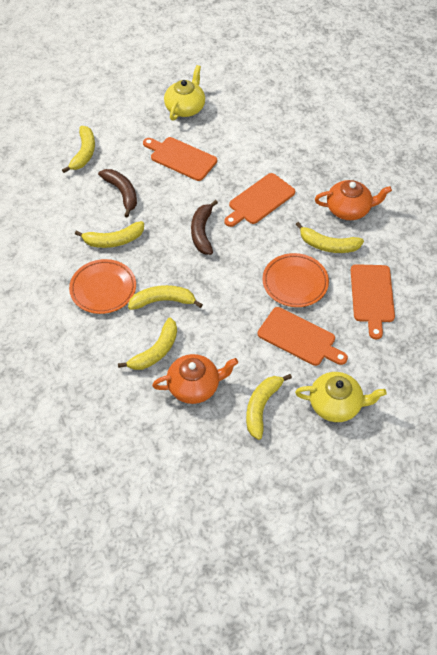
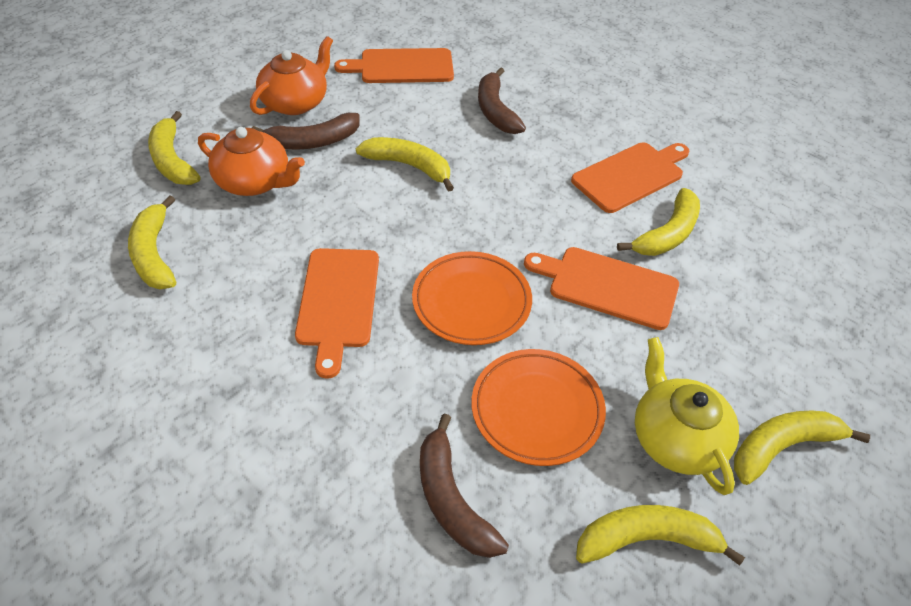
brown banana: 2 -> 3
yellow teapot: 2 -> 1

